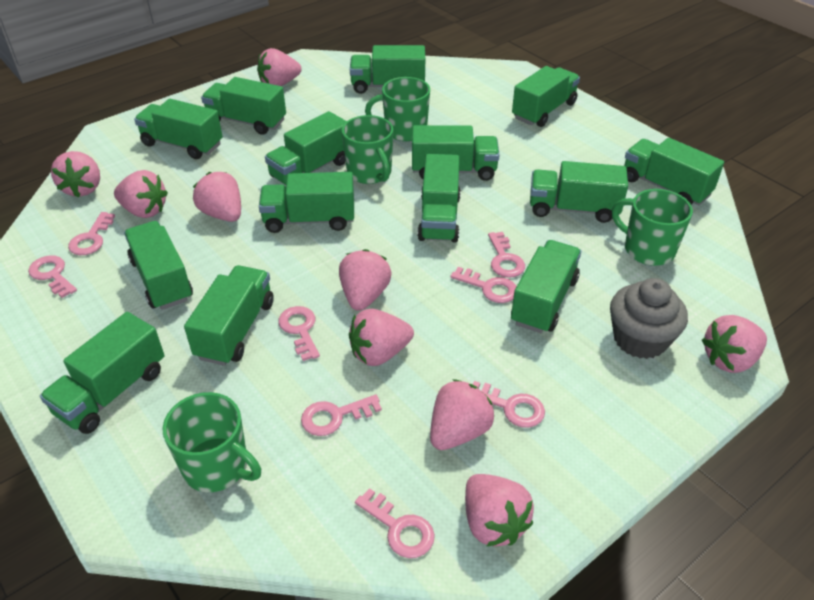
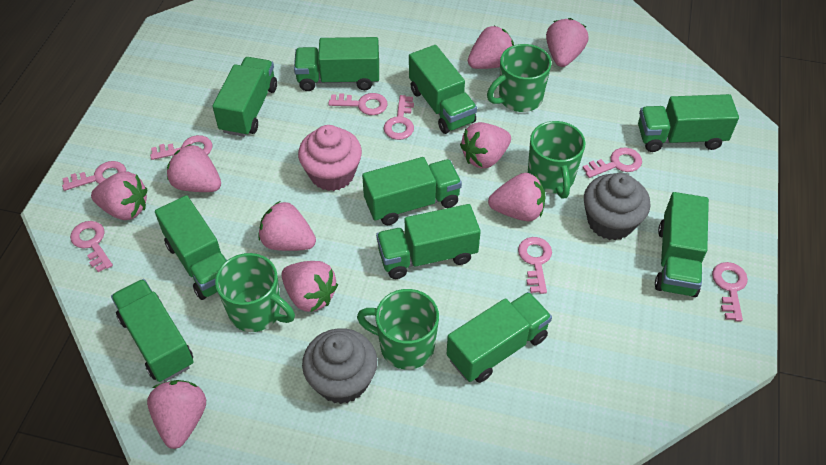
green truck: 14 -> 10
grey cupcake: 1 -> 2
pink cupcake: 0 -> 1

